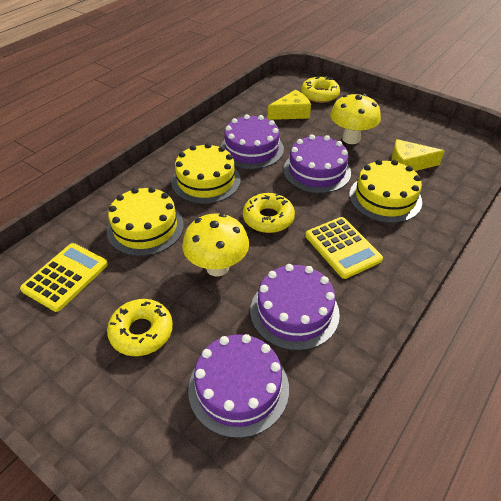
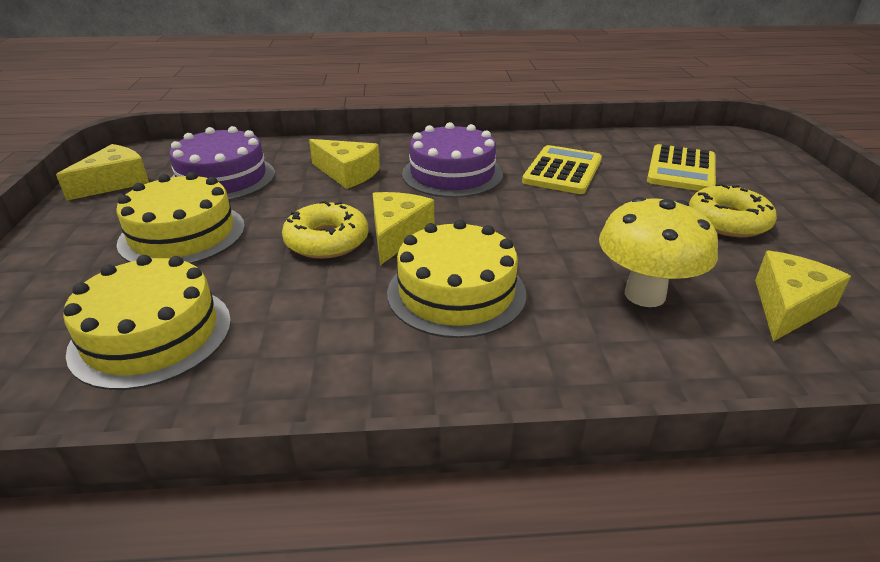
purple cake: 4 -> 2
yellow cheese: 2 -> 4
yellow donut: 3 -> 2
yellow mushroom: 2 -> 1

